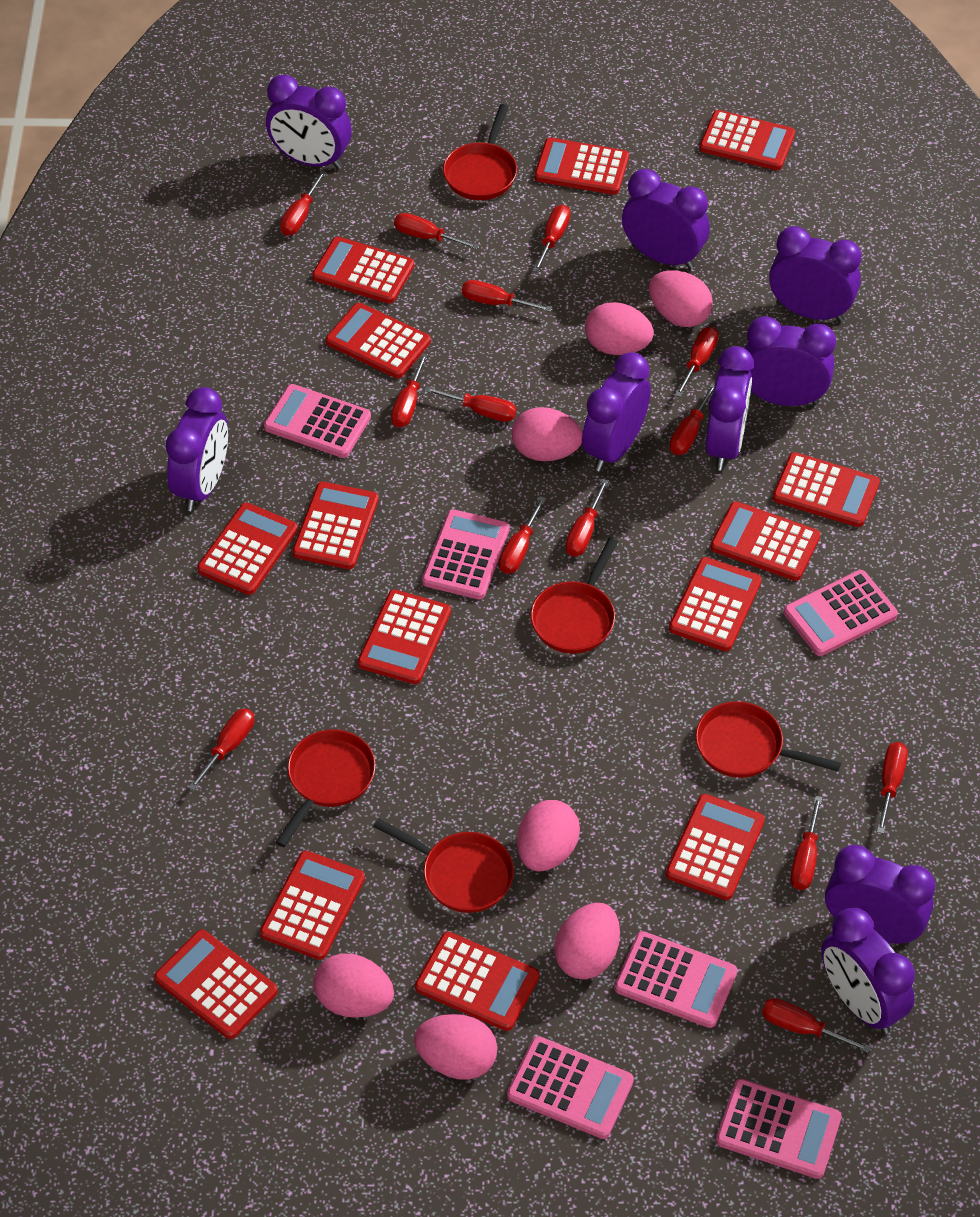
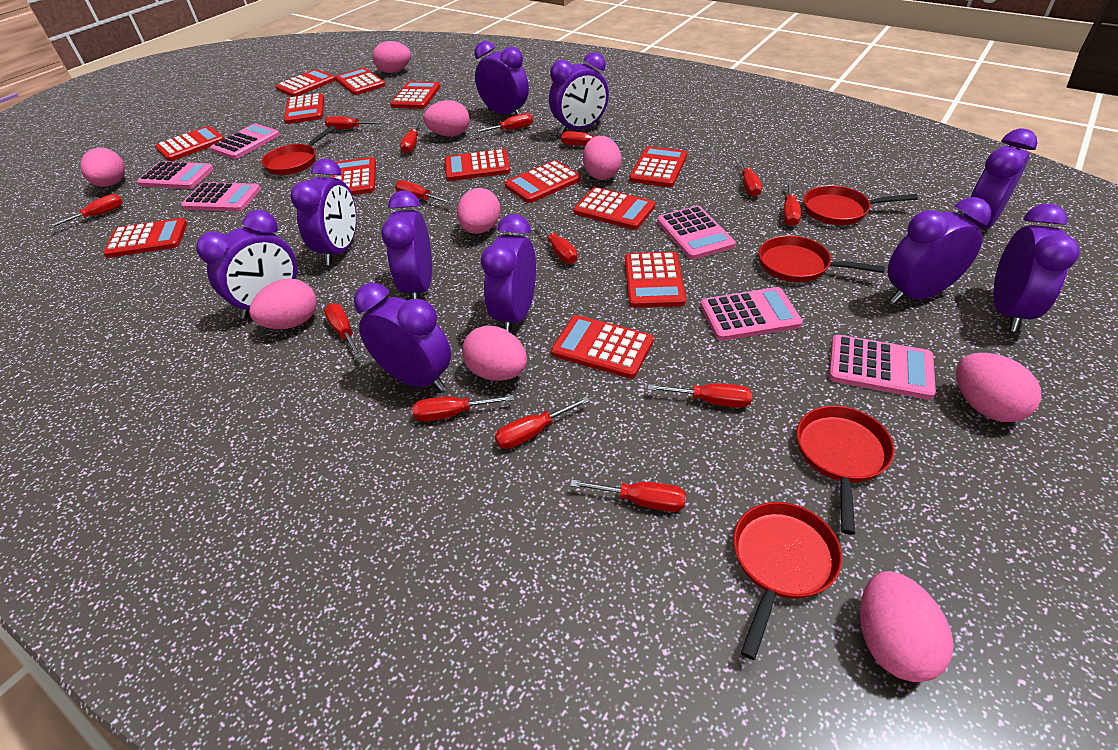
pink egg: 7 -> 9
purple clock: 9 -> 10
red calculator: 14 -> 13

